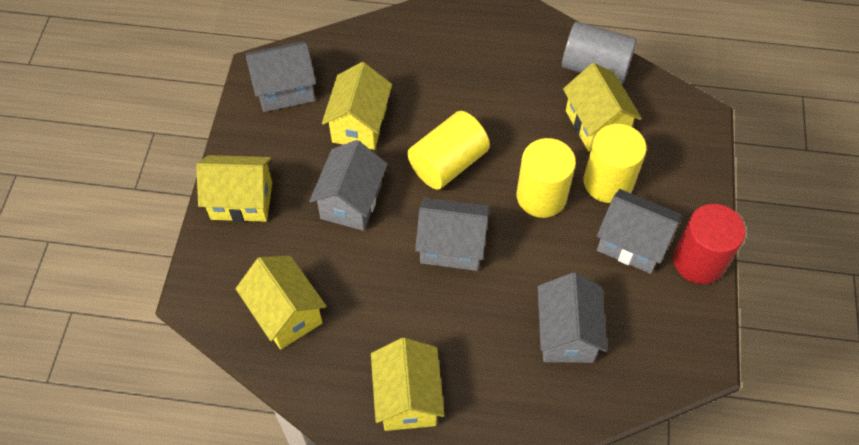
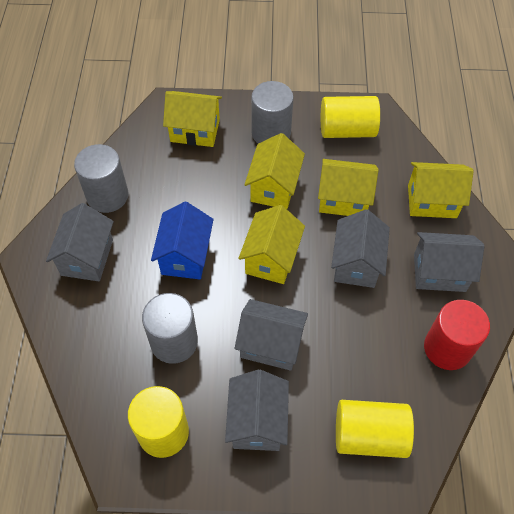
blue house: 0 -> 1
grey cylinder: 1 -> 3

